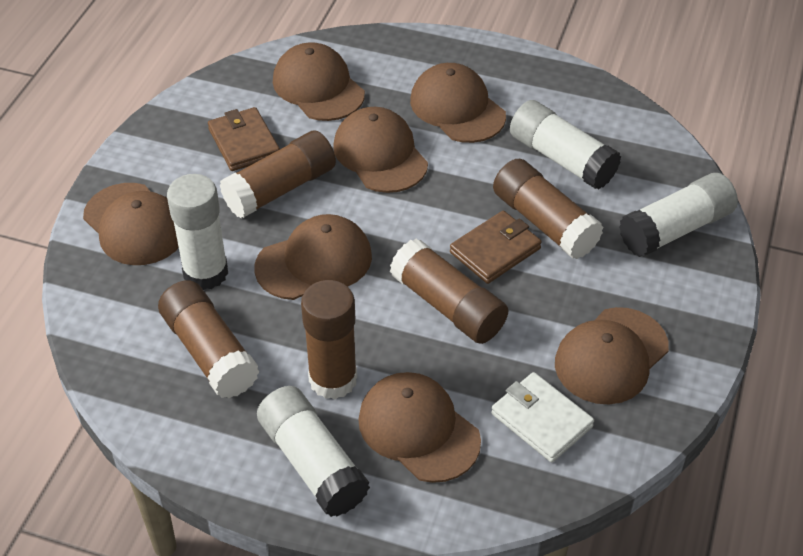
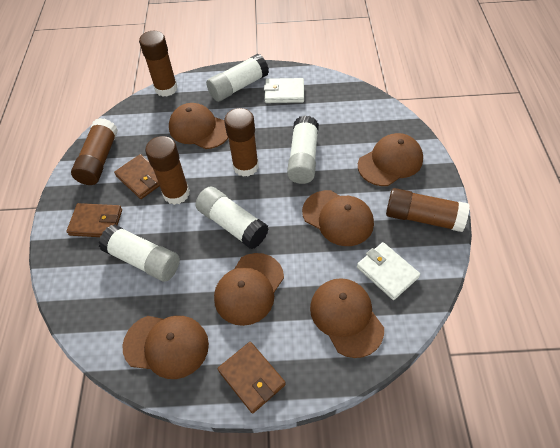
brown cap: 7 -> 6
brown wallet: 2 -> 3
white wallet: 1 -> 2

